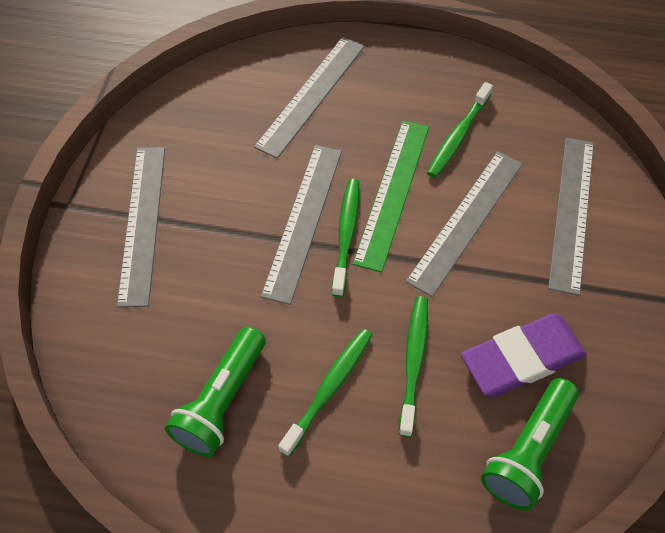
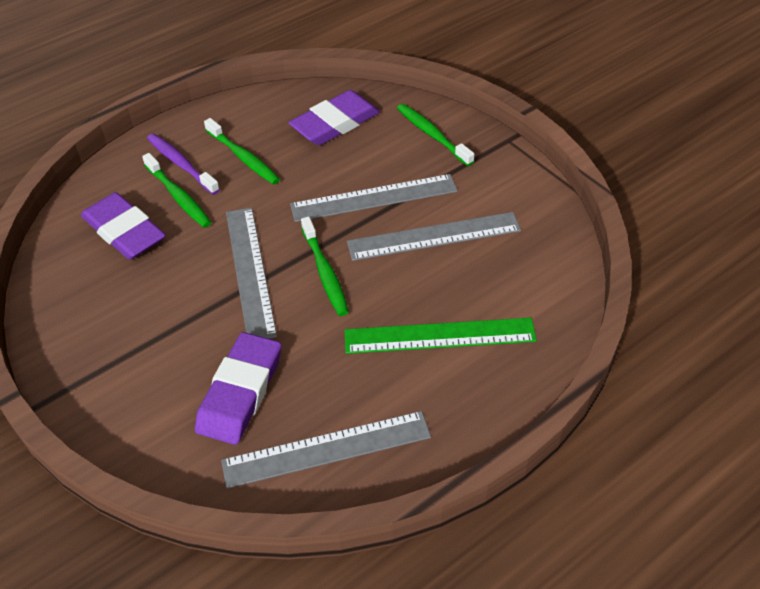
green flashlight: 2 -> 0
grey ruler: 5 -> 4
purple eraser: 1 -> 3
purple toothbrush: 0 -> 1

